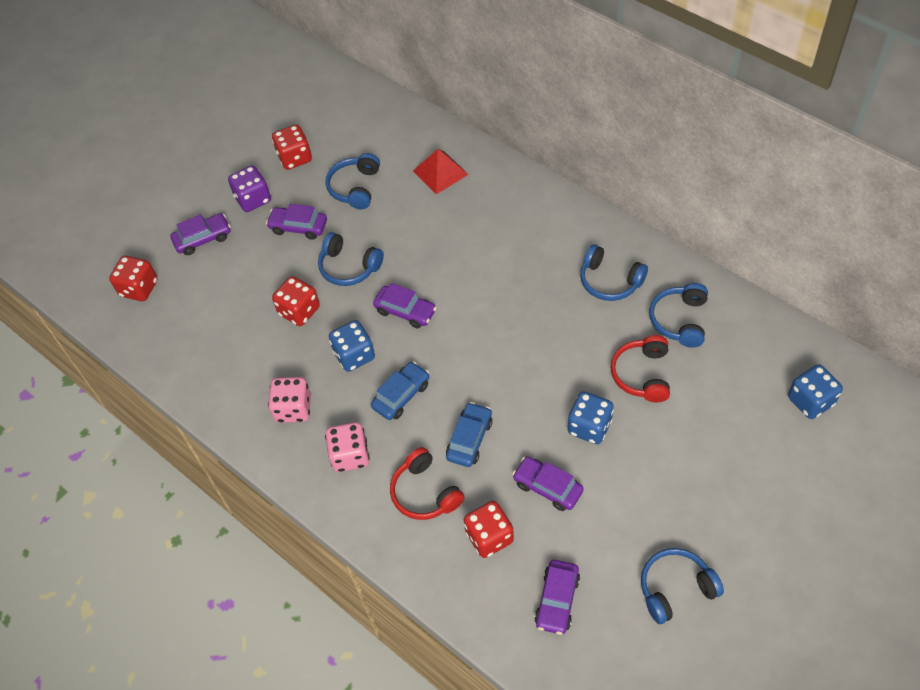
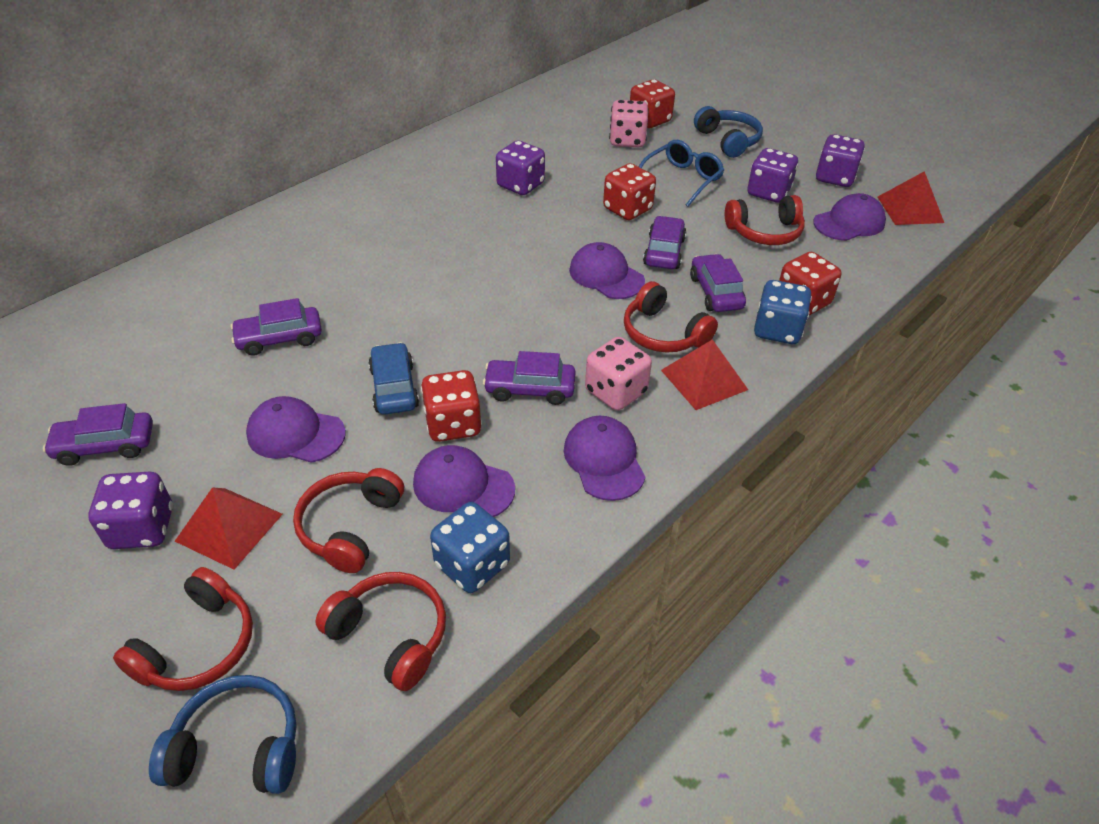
blue car: 2 -> 1
blue dice: 3 -> 2
blue glasses: 0 -> 1
blue headphones: 5 -> 2
purple cap: 0 -> 5
purple dice: 1 -> 4
red headphones: 2 -> 5
red pyramid: 1 -> 3

